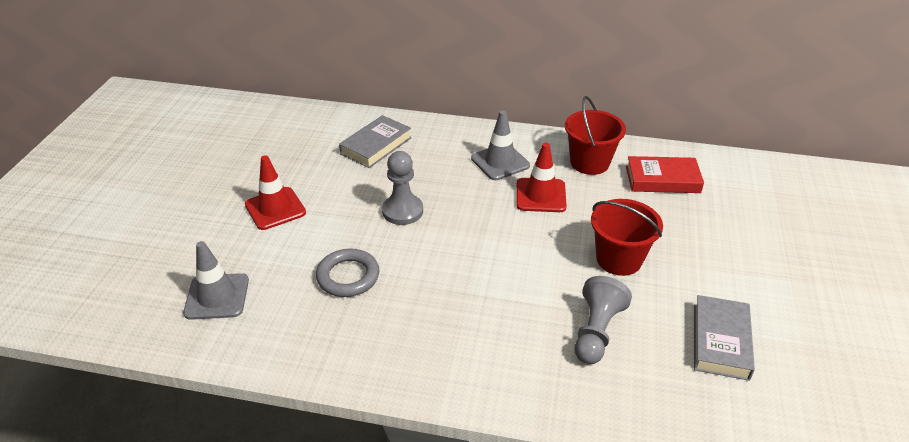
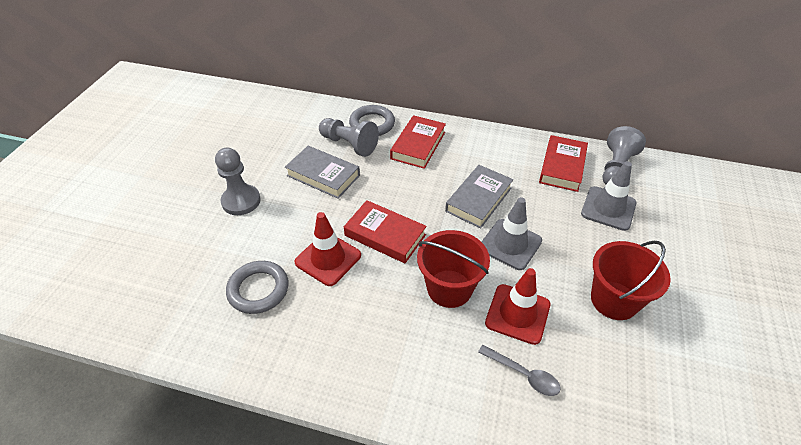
grey pawn: 2 -> 3
grey ring: 1 -> 2
grey spoon: 0 -> 1
red book: 1 -> 3

